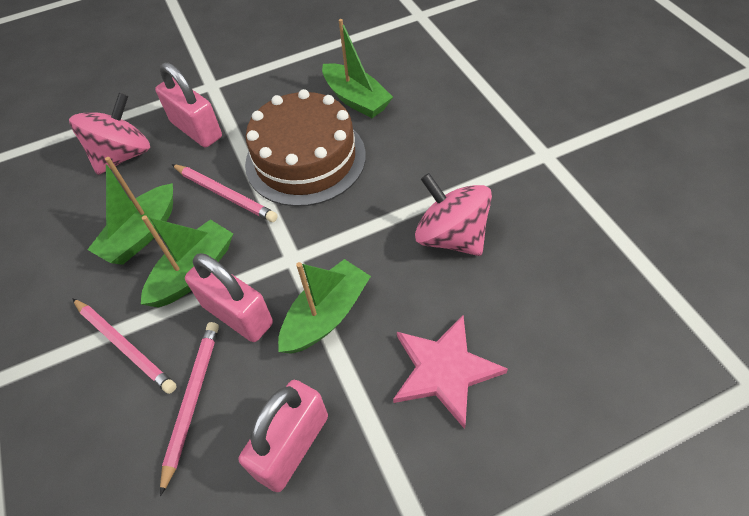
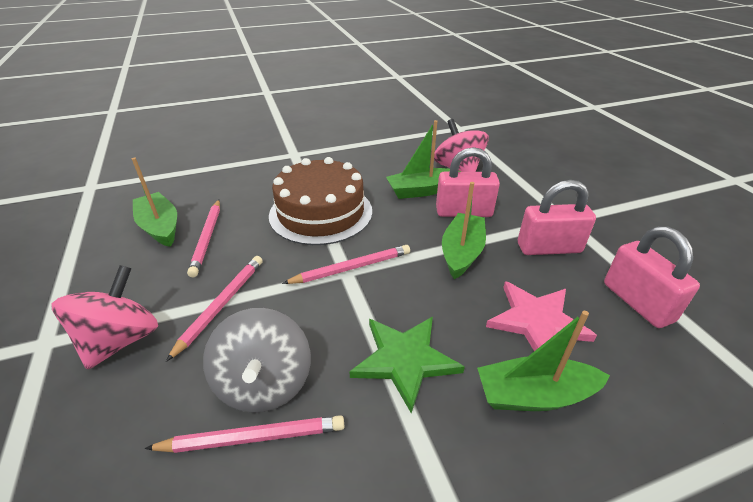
green star: 0 -> 1
grey spinning top: 0 -> 1
pink pencil: 3 -> 4

